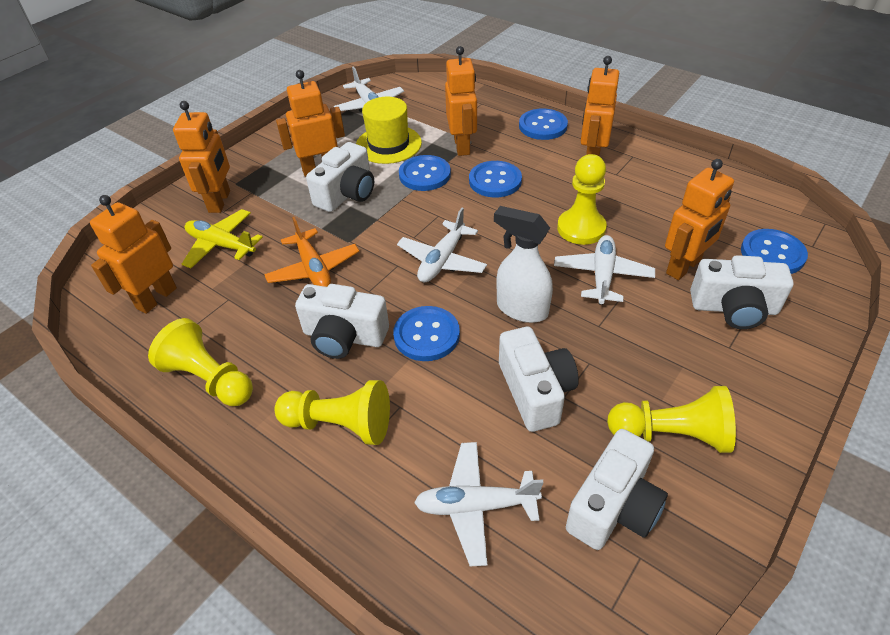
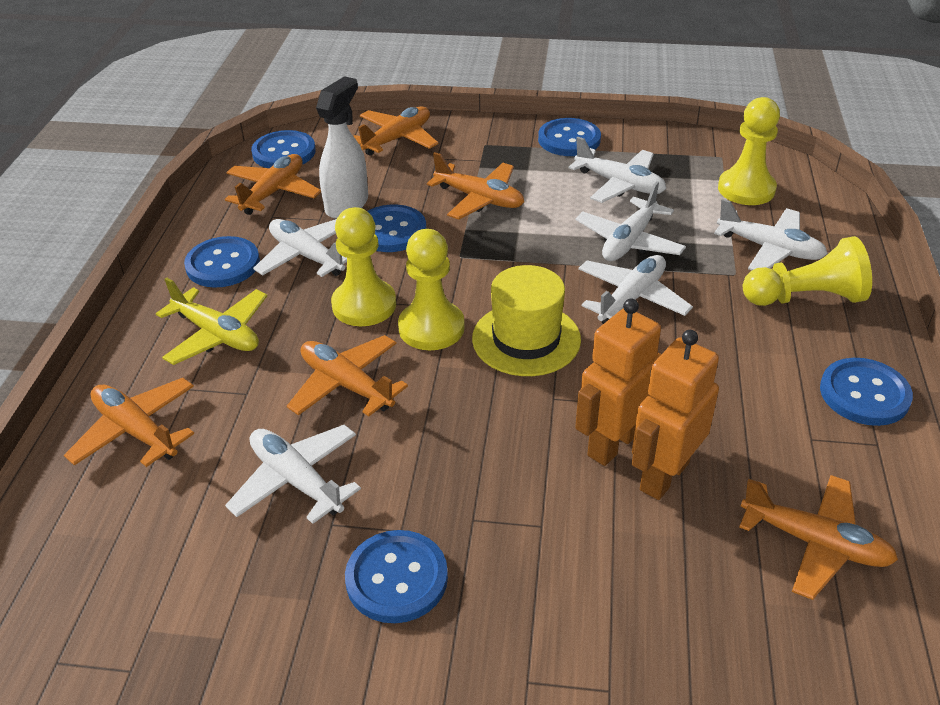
blue button: 5 -> 6
orange plane: 1 -> 6
orange robot: 6 -> 2
white camera: 5 -> 0
white plane: 4 -> 6

